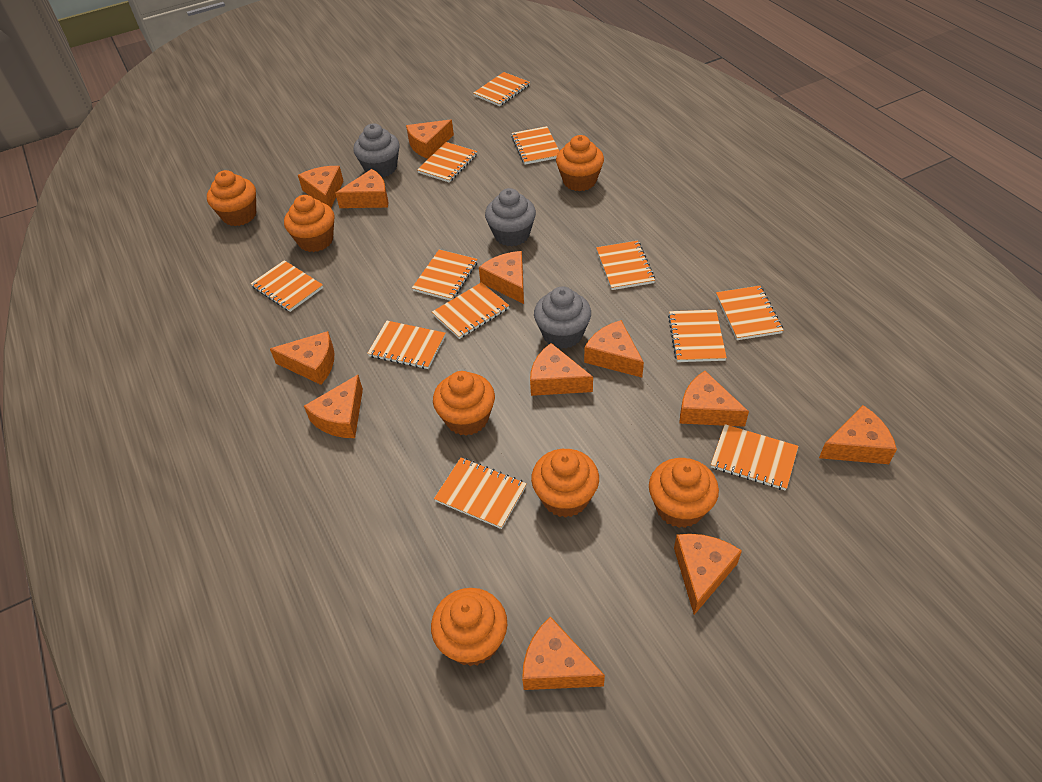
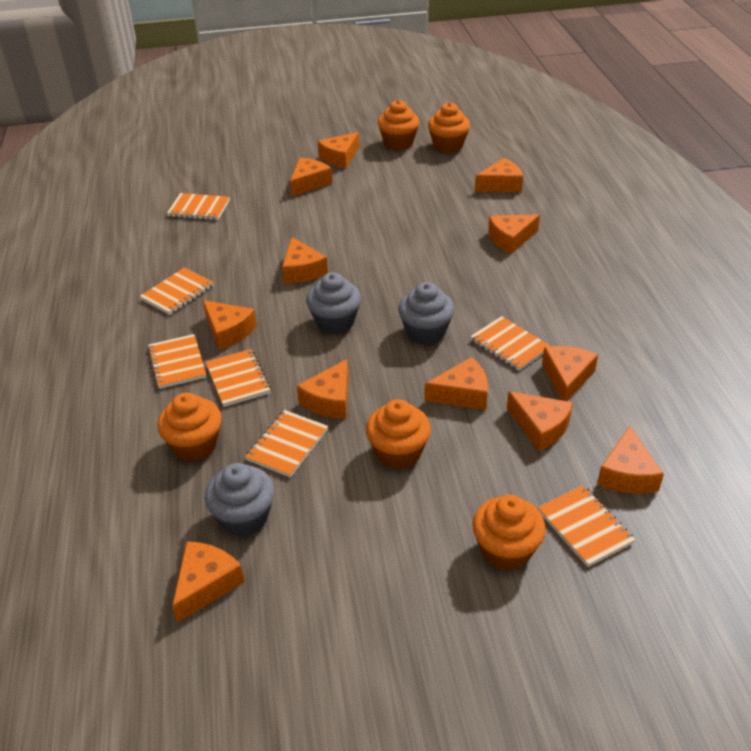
orange cupcake: 7 -> 5
orange notebook: 12 -> 7

